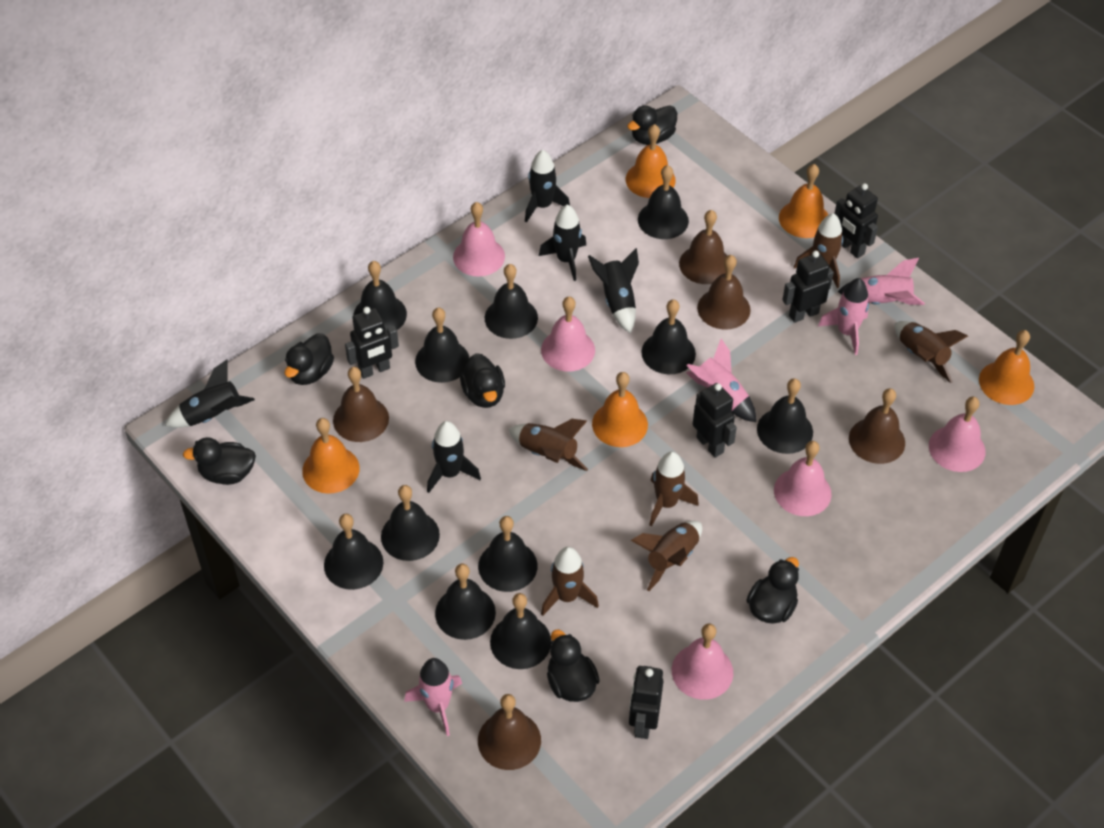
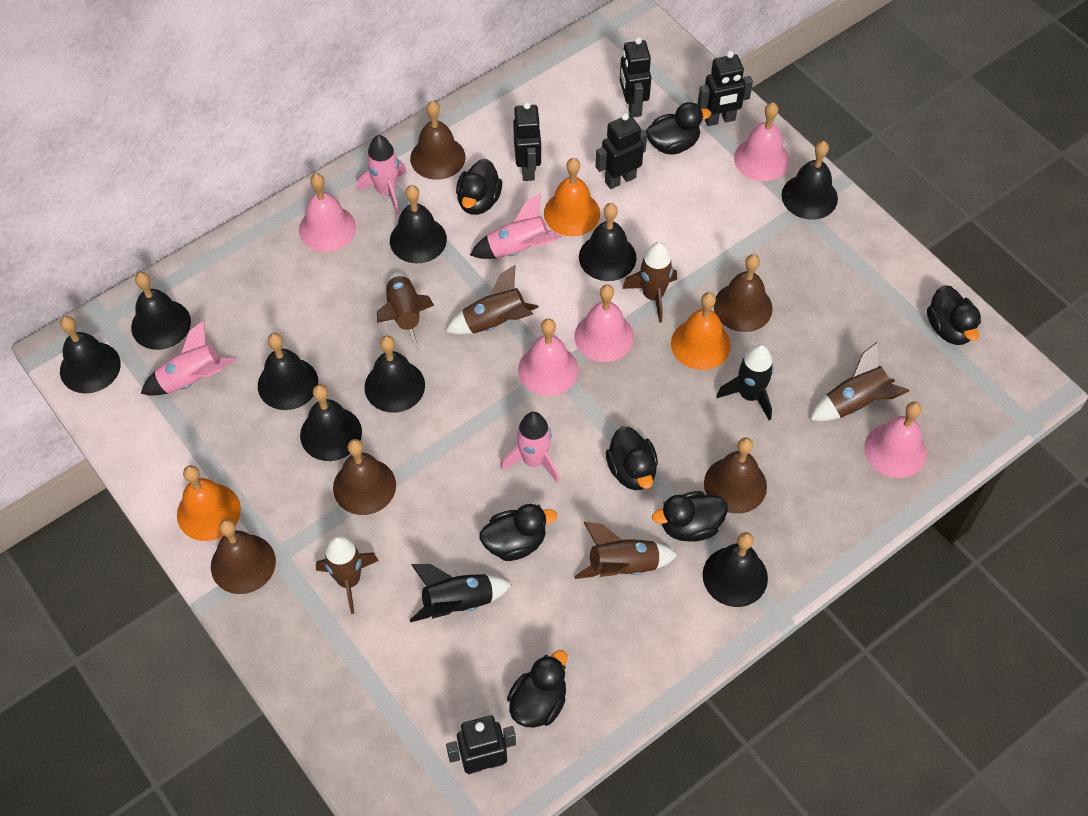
black bell: 11 -> 9
black duck: 6 -> 7
black rocket: 5 -> 2
orange bell: 5 -> 3

